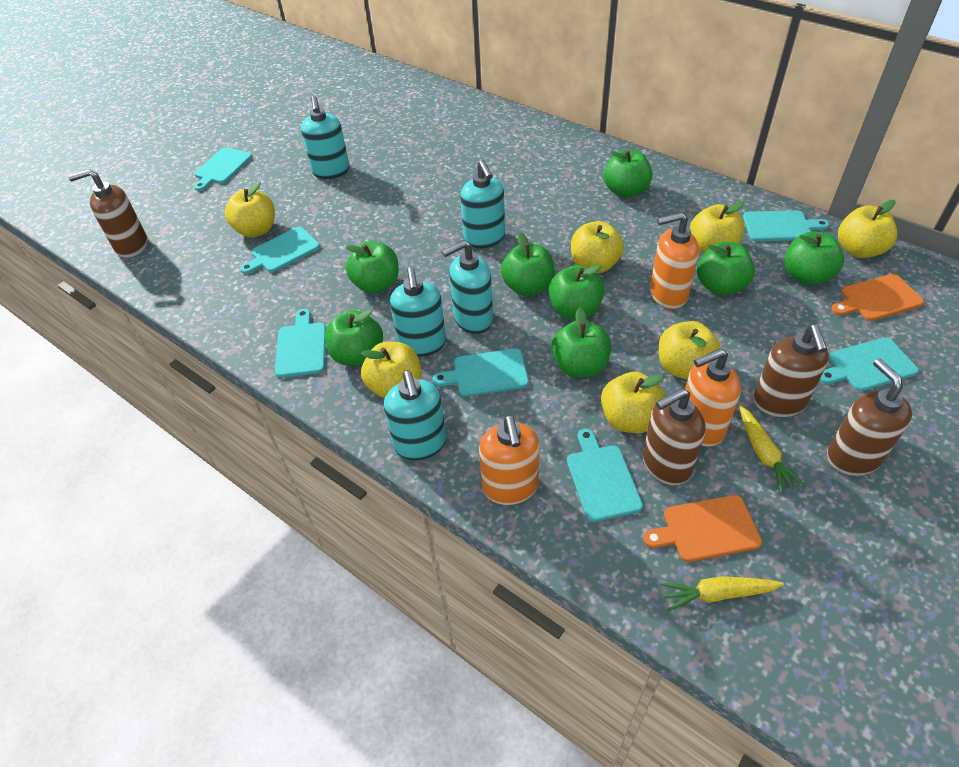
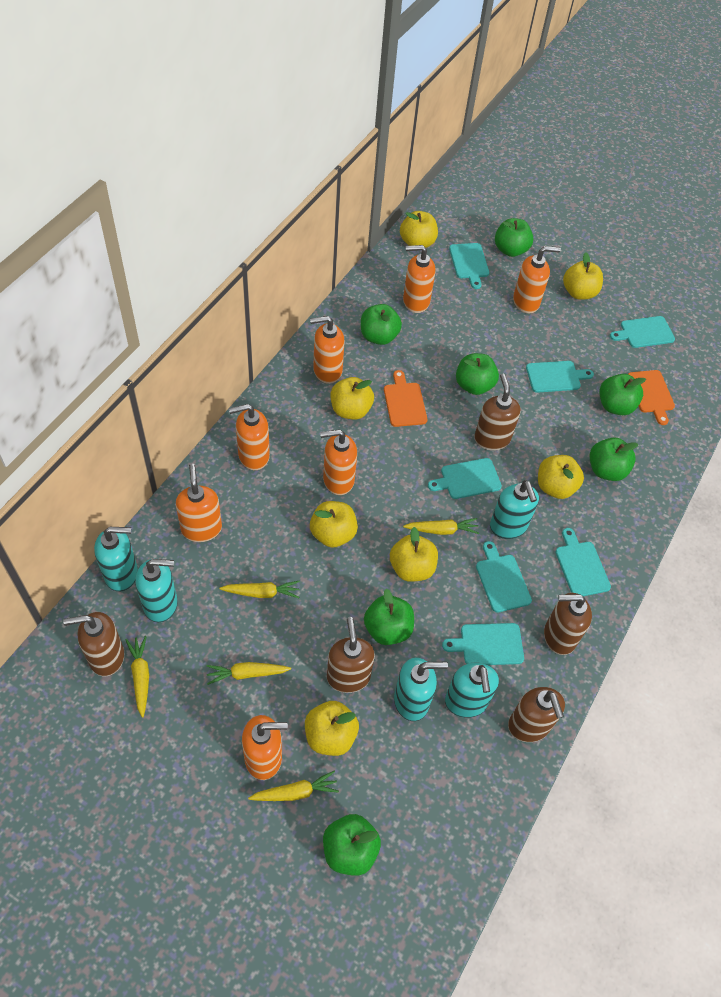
brown soap dispenser: 4 -> 5
green apple: 8 -> 7
orange soap dispenser: 3 -> 7
yellow carrot: 2 -> 5

